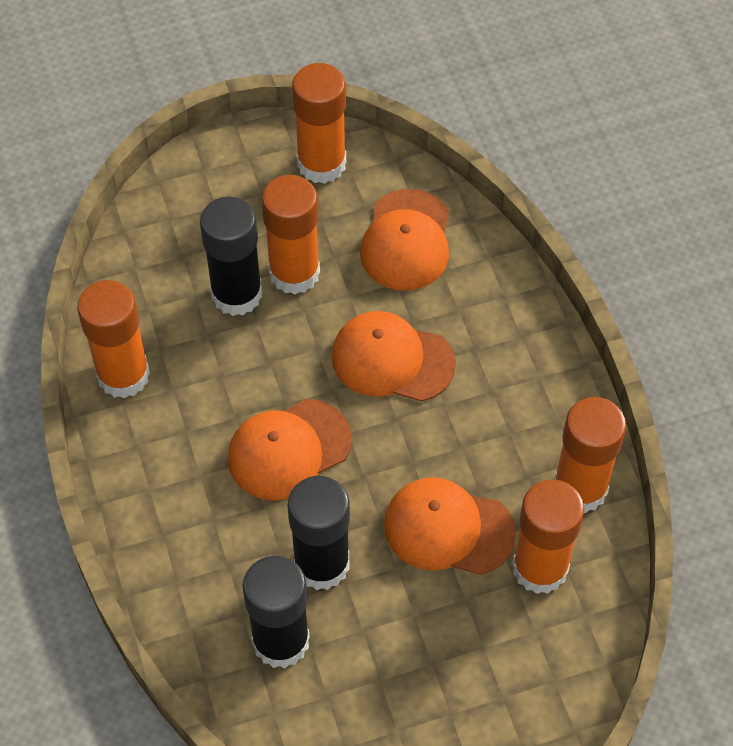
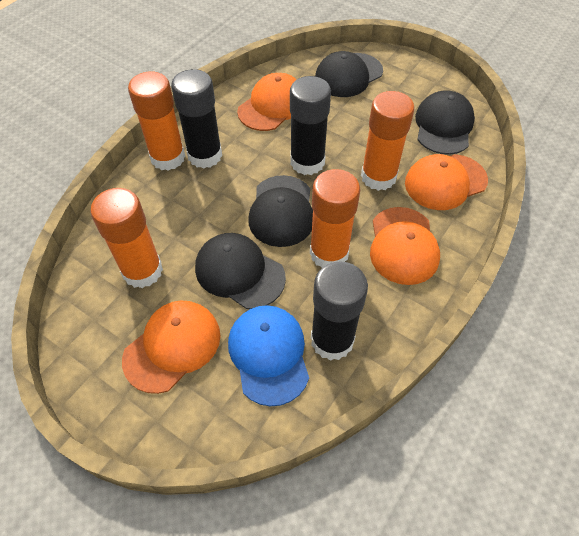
black cap: 0 -> 4
blue cap: 0 -> 1
orange glue stick: 5 -> 4

